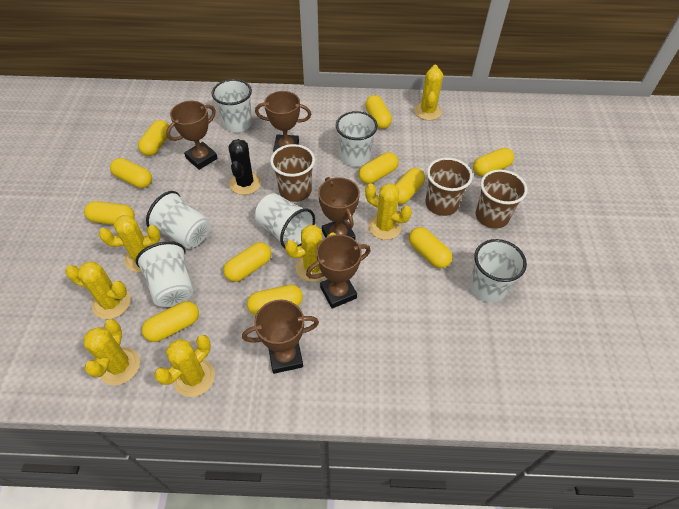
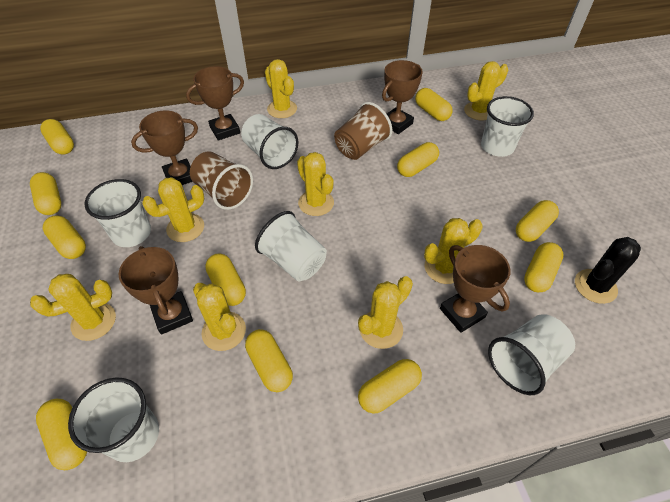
brown cup: 3 -> 2
yellow cactus: 7 -> 8

